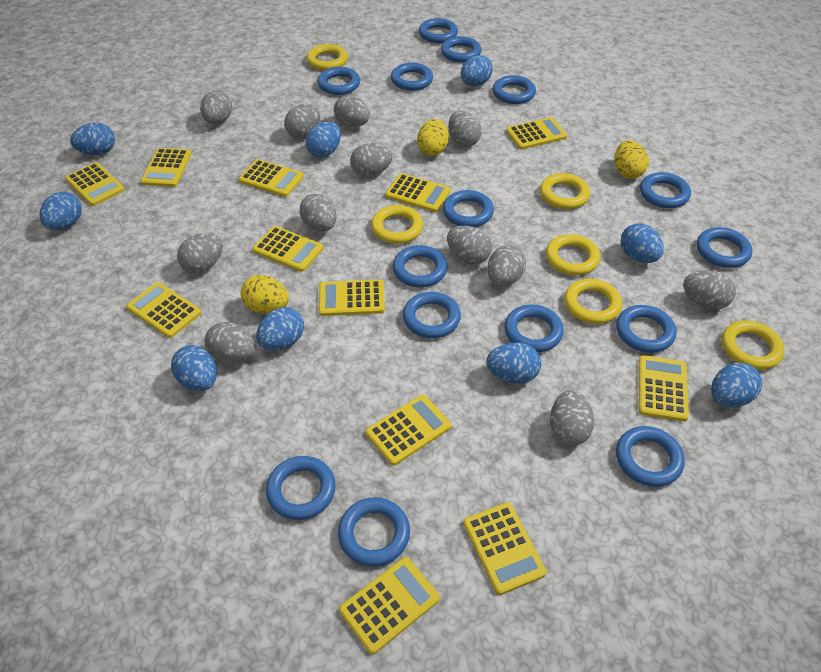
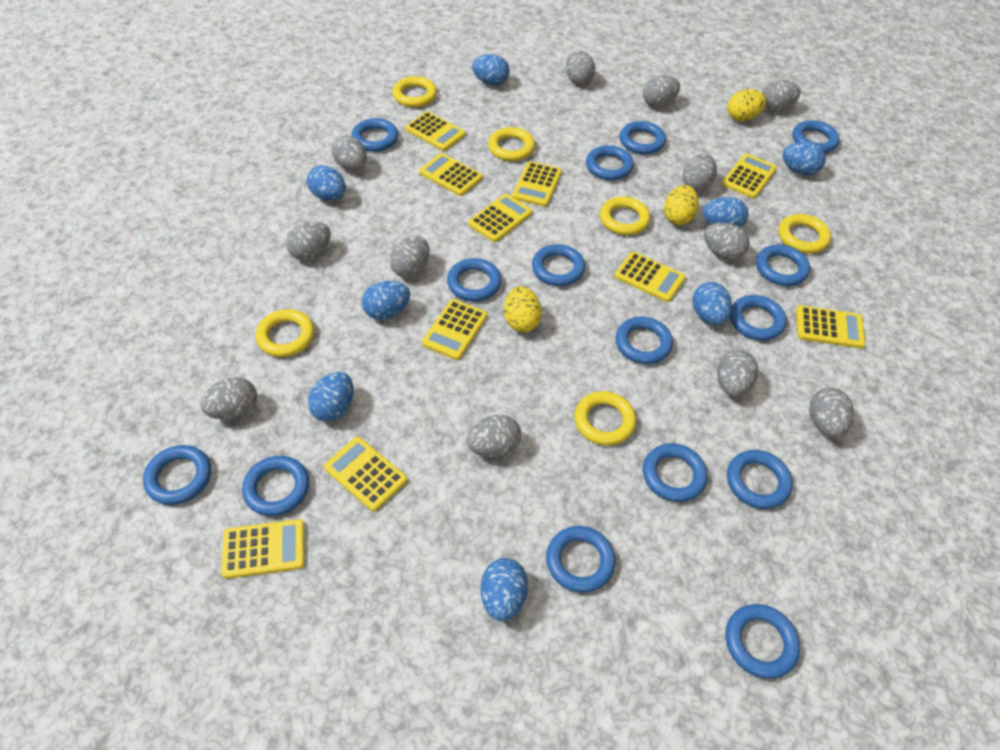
blue egg: 9 -> 8
yellow calculator: 12 -> 10

